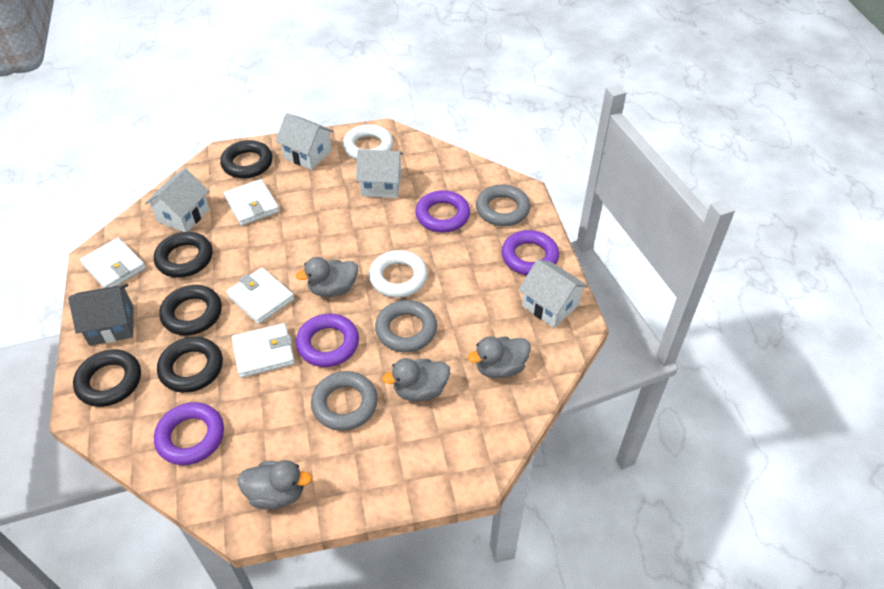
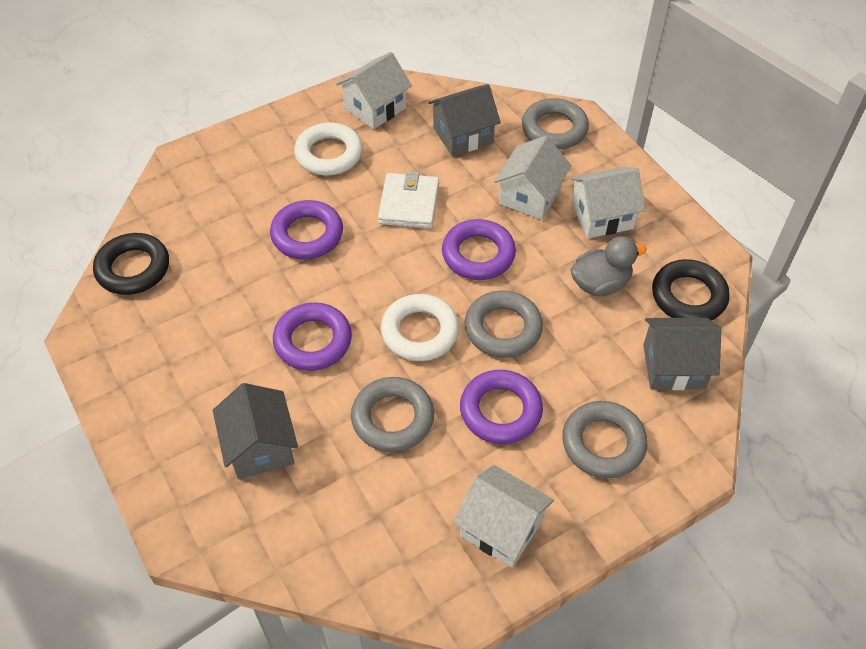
black ring: 5 -> 2
grey duck: 4 -> 1
grey house: 1 -> 3
grey ring: 3 -> 4
white wallet: 4 -> 1

